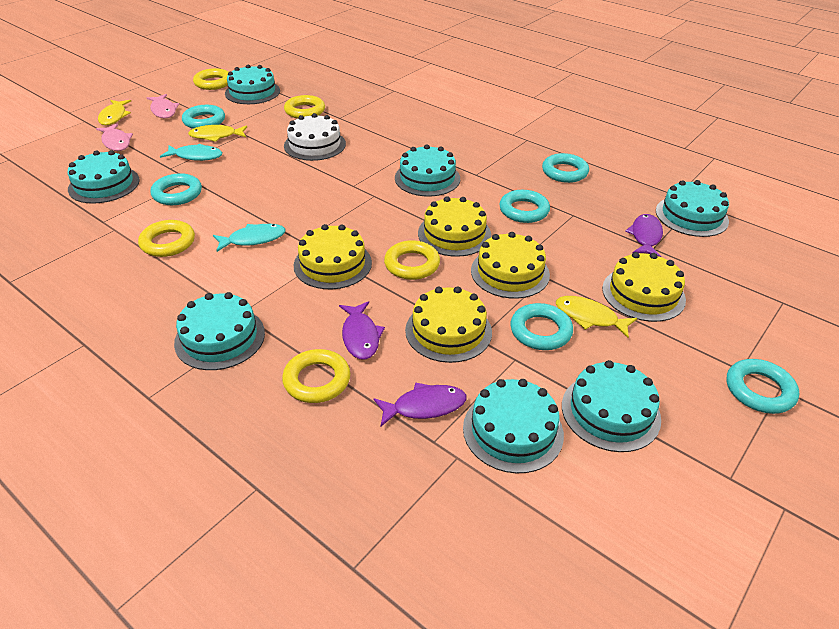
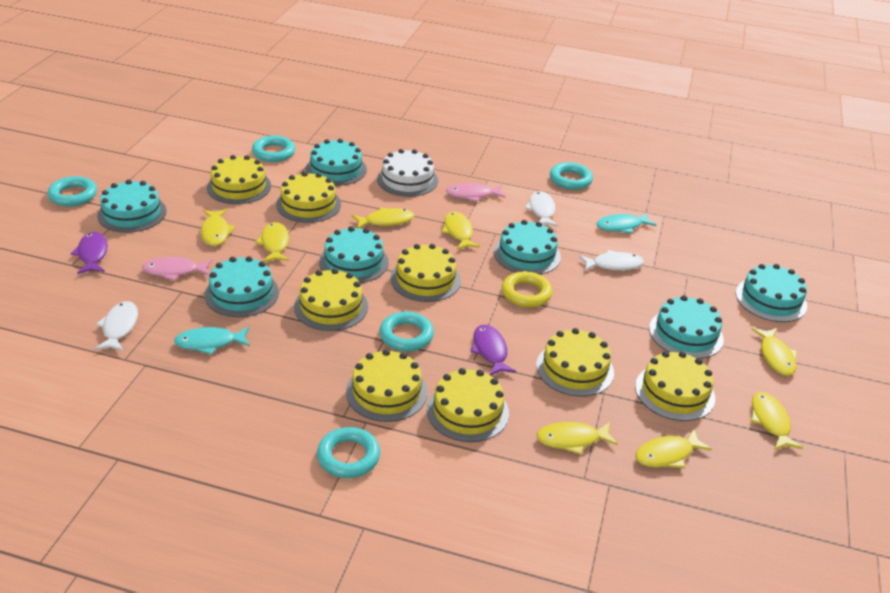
purple fish: 3 -> 2
turquoise ring: 6 -> 5
white fish: 0 -> 3
yellow cake: 5 -> 8
yellow fish: 3 -> 8
yellow ring: 5 -> 1

